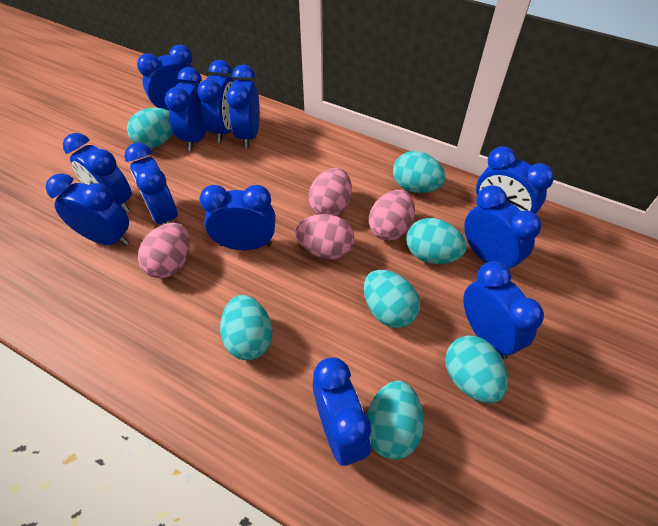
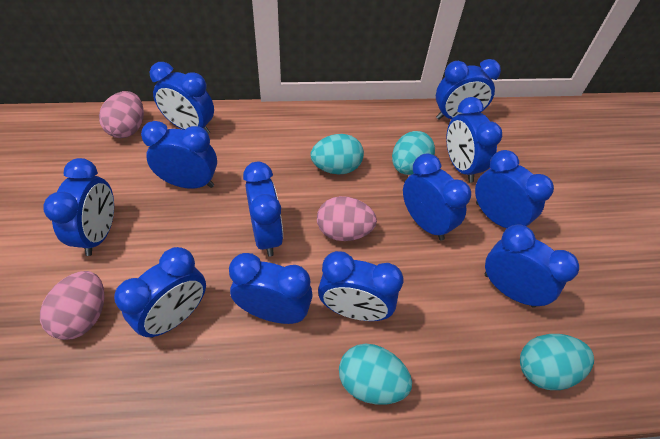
pink egg: 4 -> 3
turquoise egg: 7 -> 4

